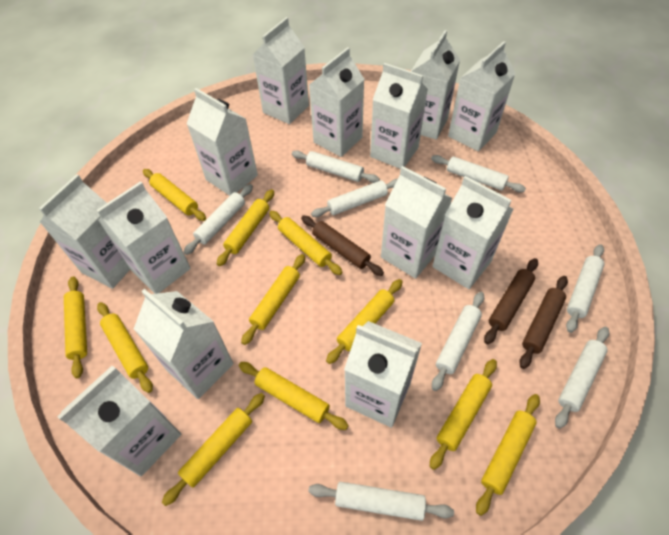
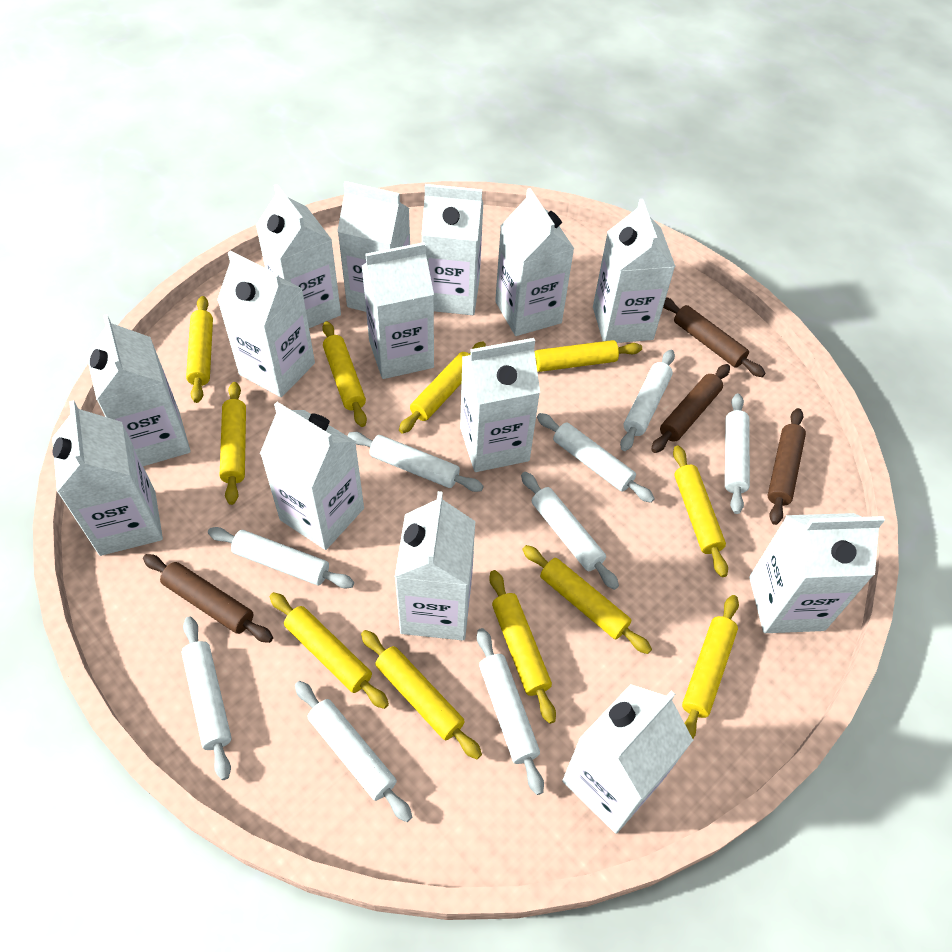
brown rolling pin: 3 -> 4
white carton: 13 -> 14
white rolling pin: 8 -> 9

